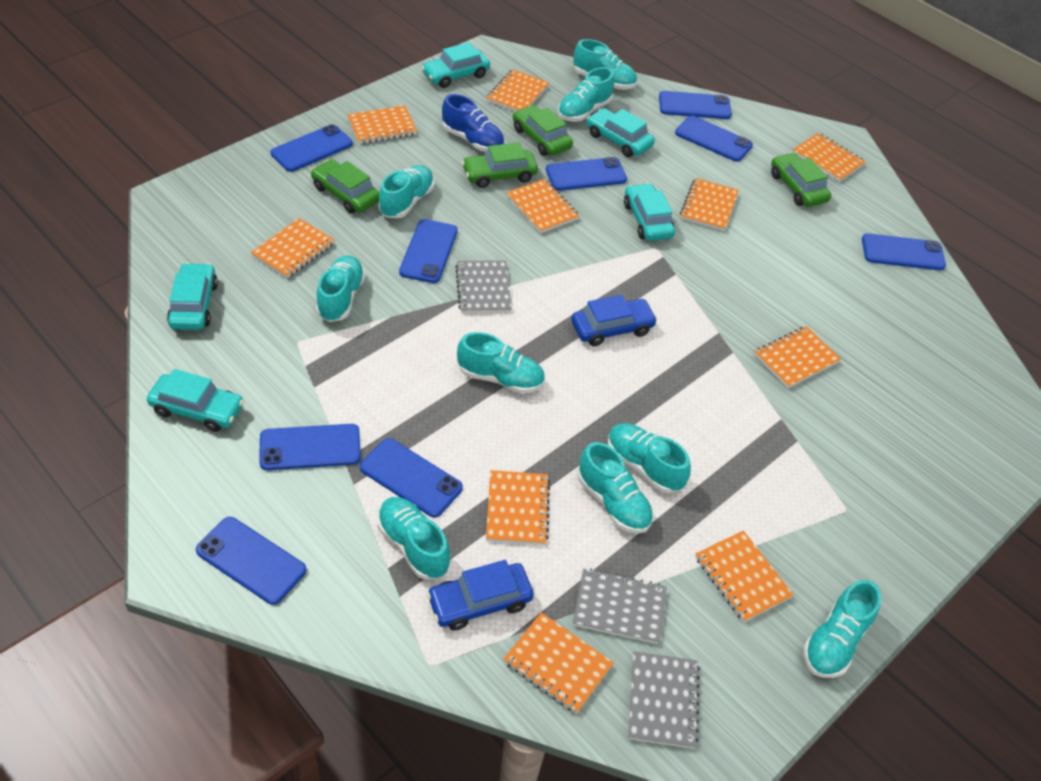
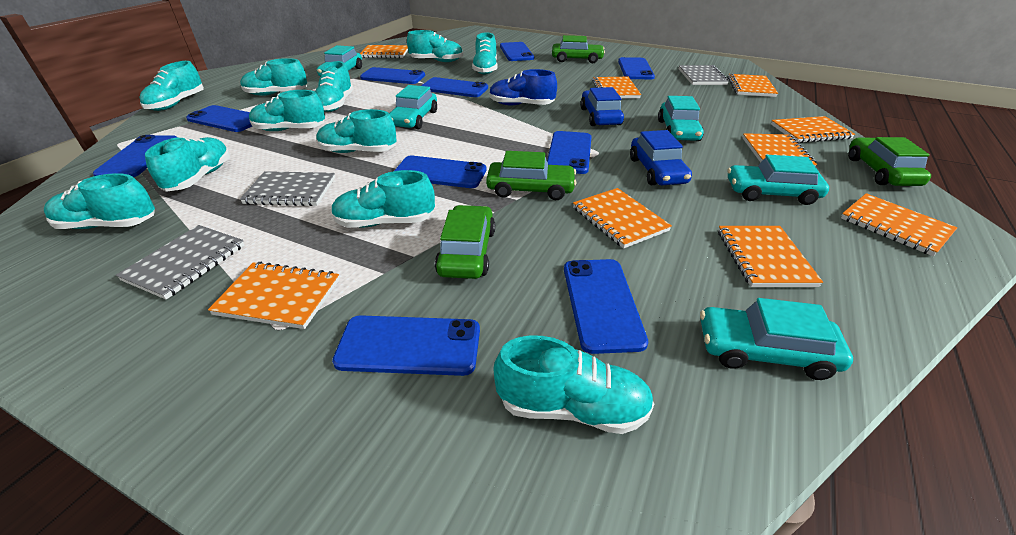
blue phone: 9 -> 10
orange notebook: 10 -> 9
turquoise shoe: 9 -> 11

